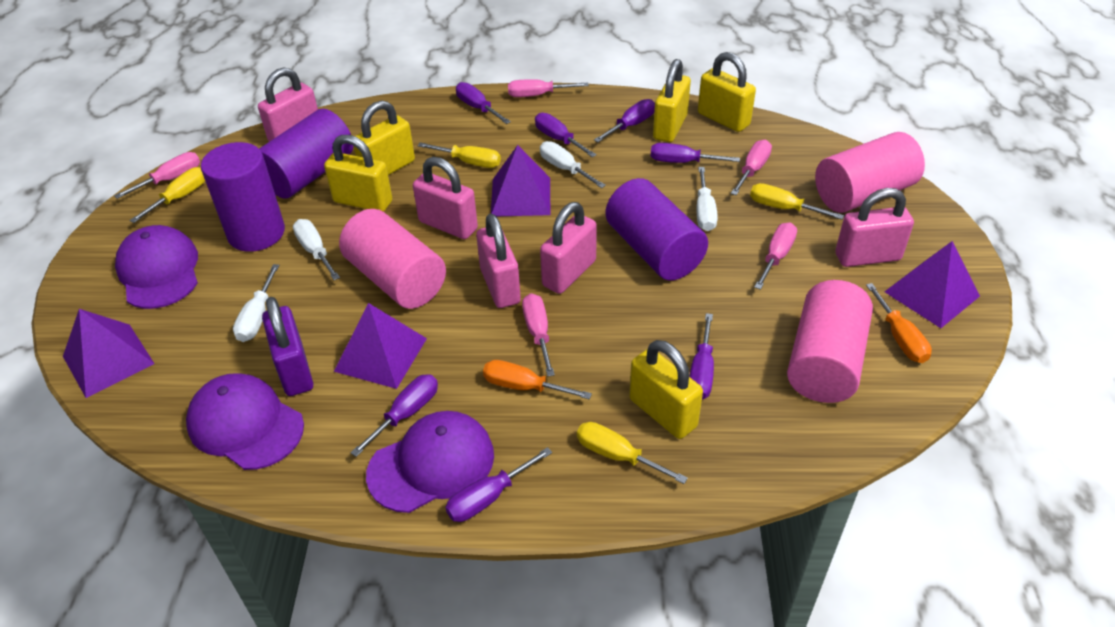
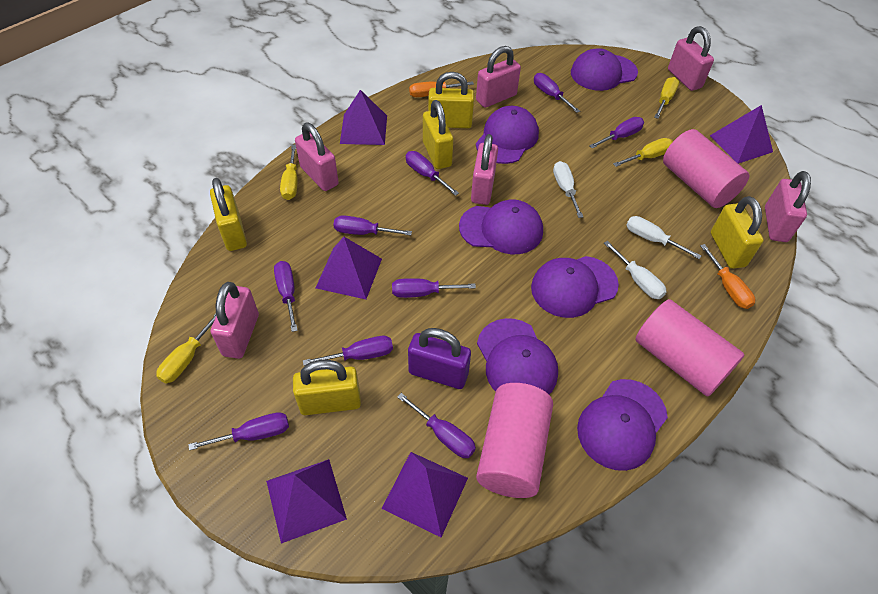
pink padlock: 5 -> 6
pink screwdriver: 5 -> 0
purple cap: 3 -> 6
purple cylinder: 3 -> 0
purple pyramid: 4 -> 5
purple screwdriver: 7 -> 9
white screwdriver: 4 -> 3

